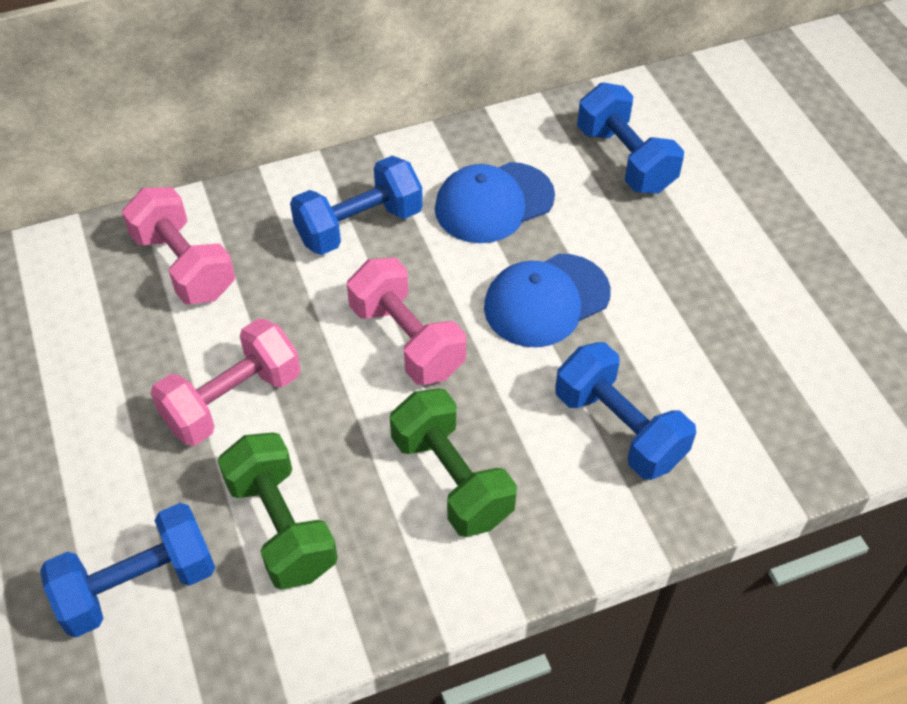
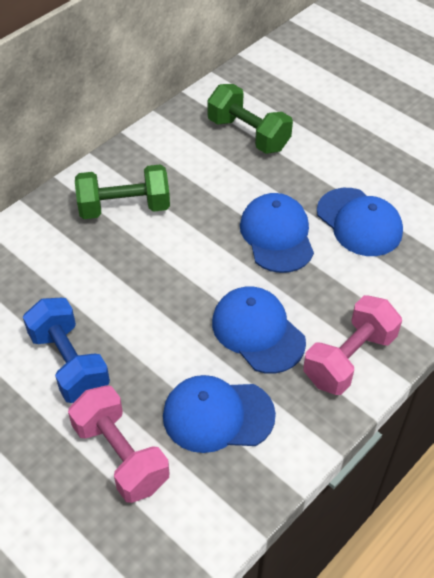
blue cap: 2 -> 4
blue dumbbell: 4 -> 1
pink dumbbell: 3 -> 2

